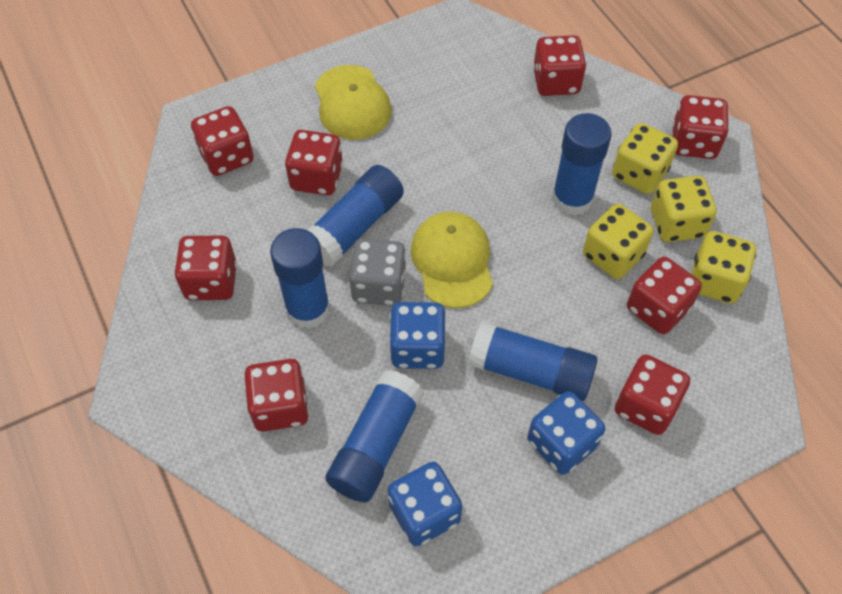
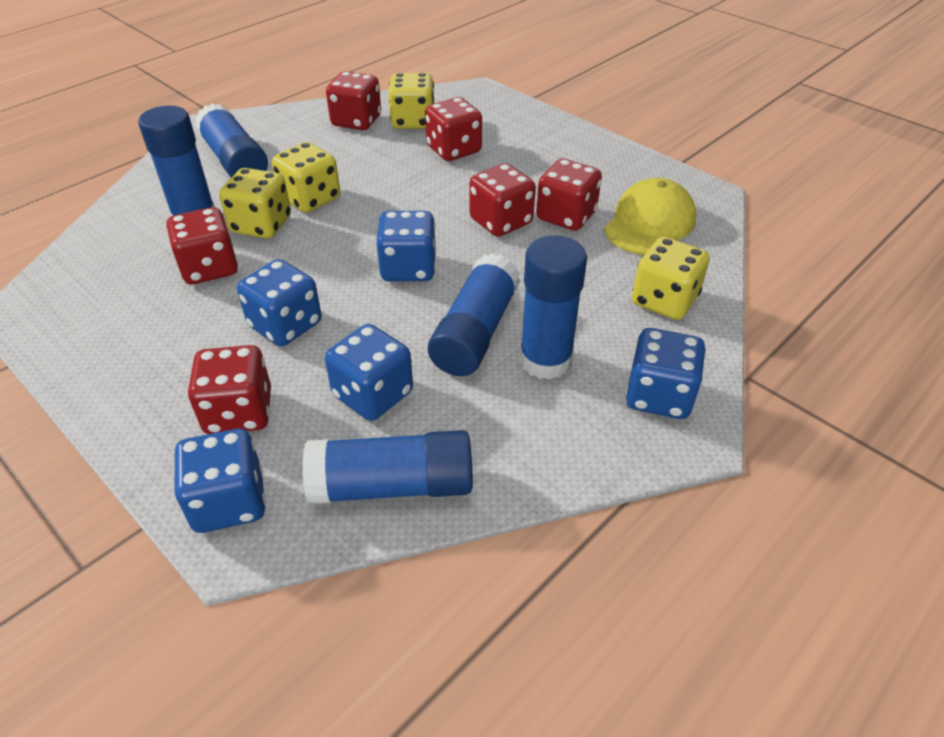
blue dice: 3 -> 5
grey dice: 1 -> 0
red dice: 8 -> 6
yellow cap: 2 -> 1

